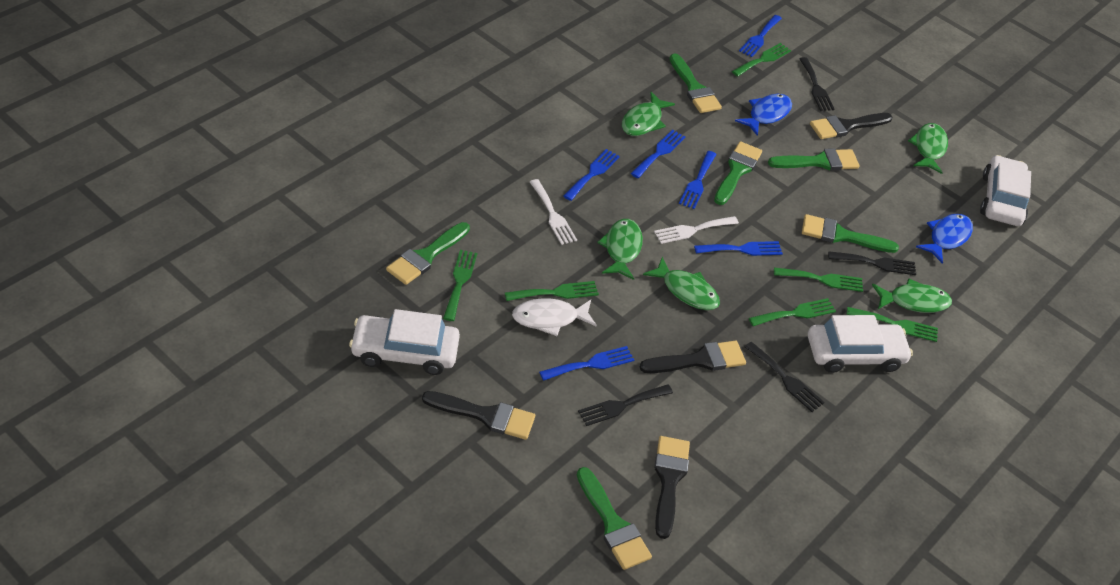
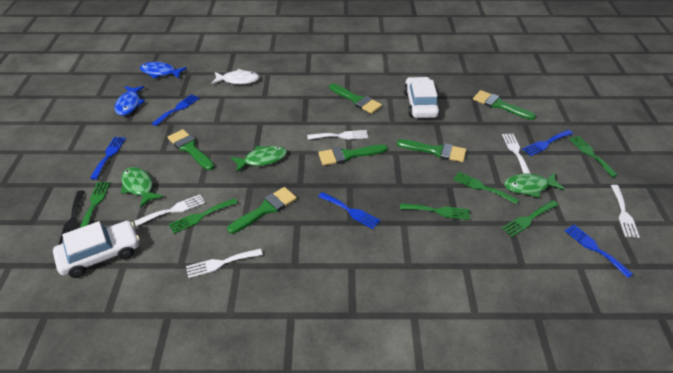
black brush: 4 -> 0
black fork: 4 -> 1
blue fork: 6 -> 5
green fish: 5 -> 3
white car: 3 -> 2
white fork: 2 -> 5

